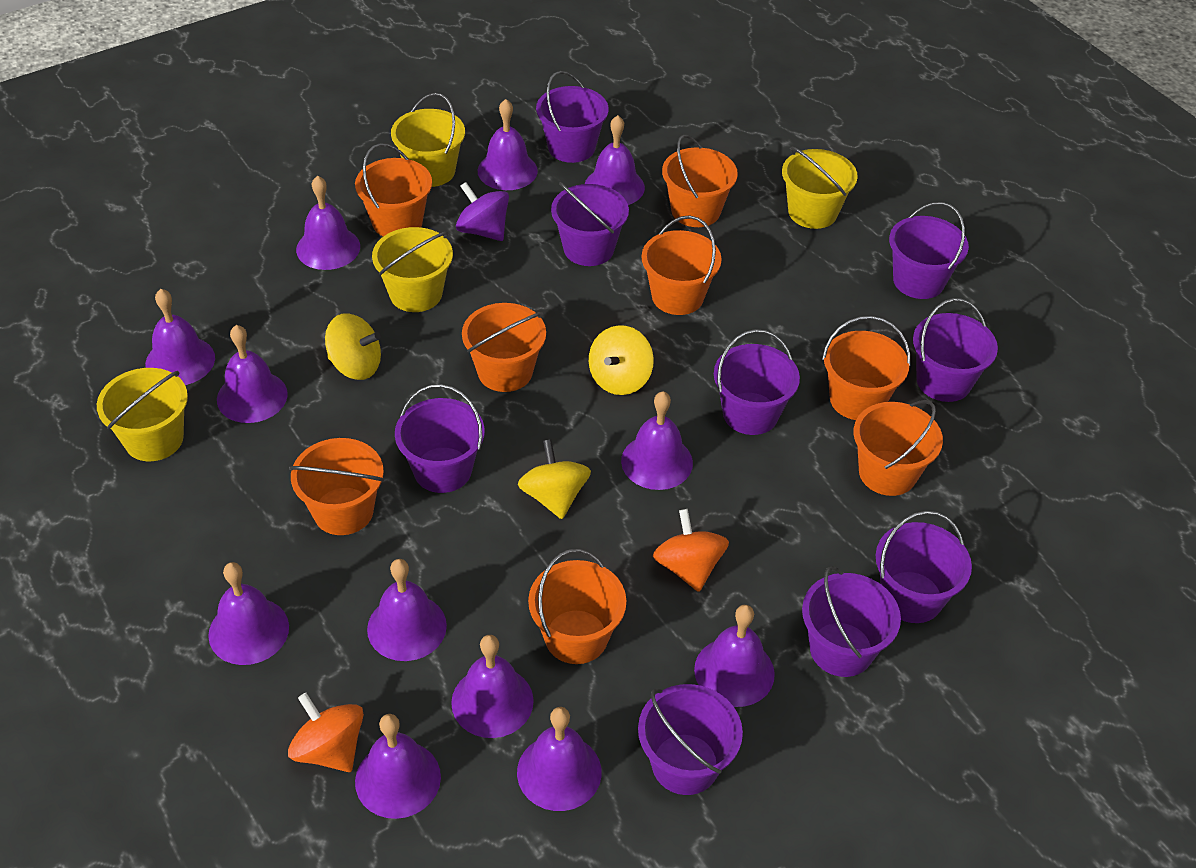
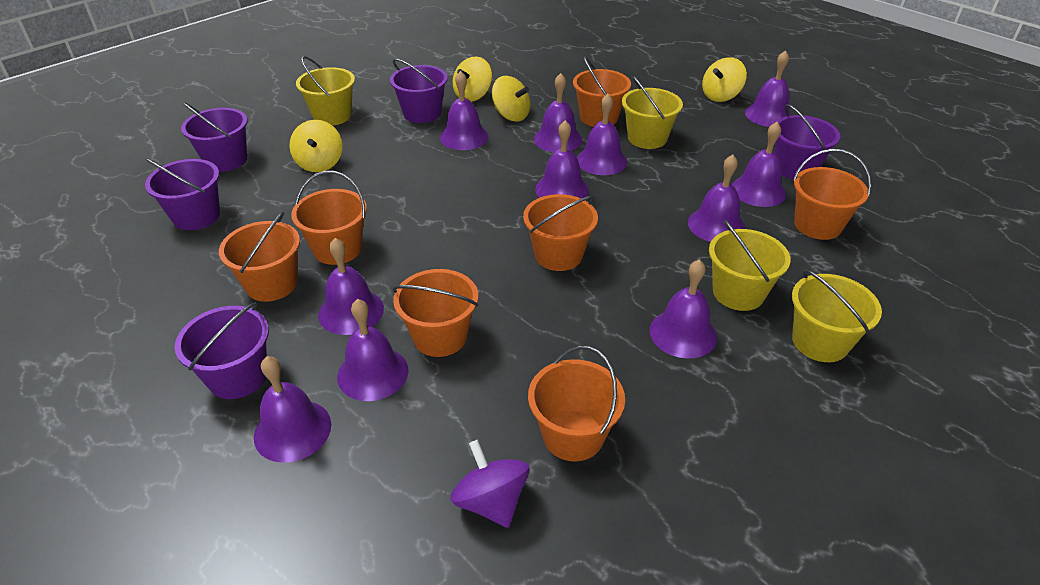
orange bucket: 8 -> 7
orange spinning top: 2 -> 0
purple bell: 12 -> 11
purple bucket: 9 -> 5
yellow spinning top: 3 -> 4

